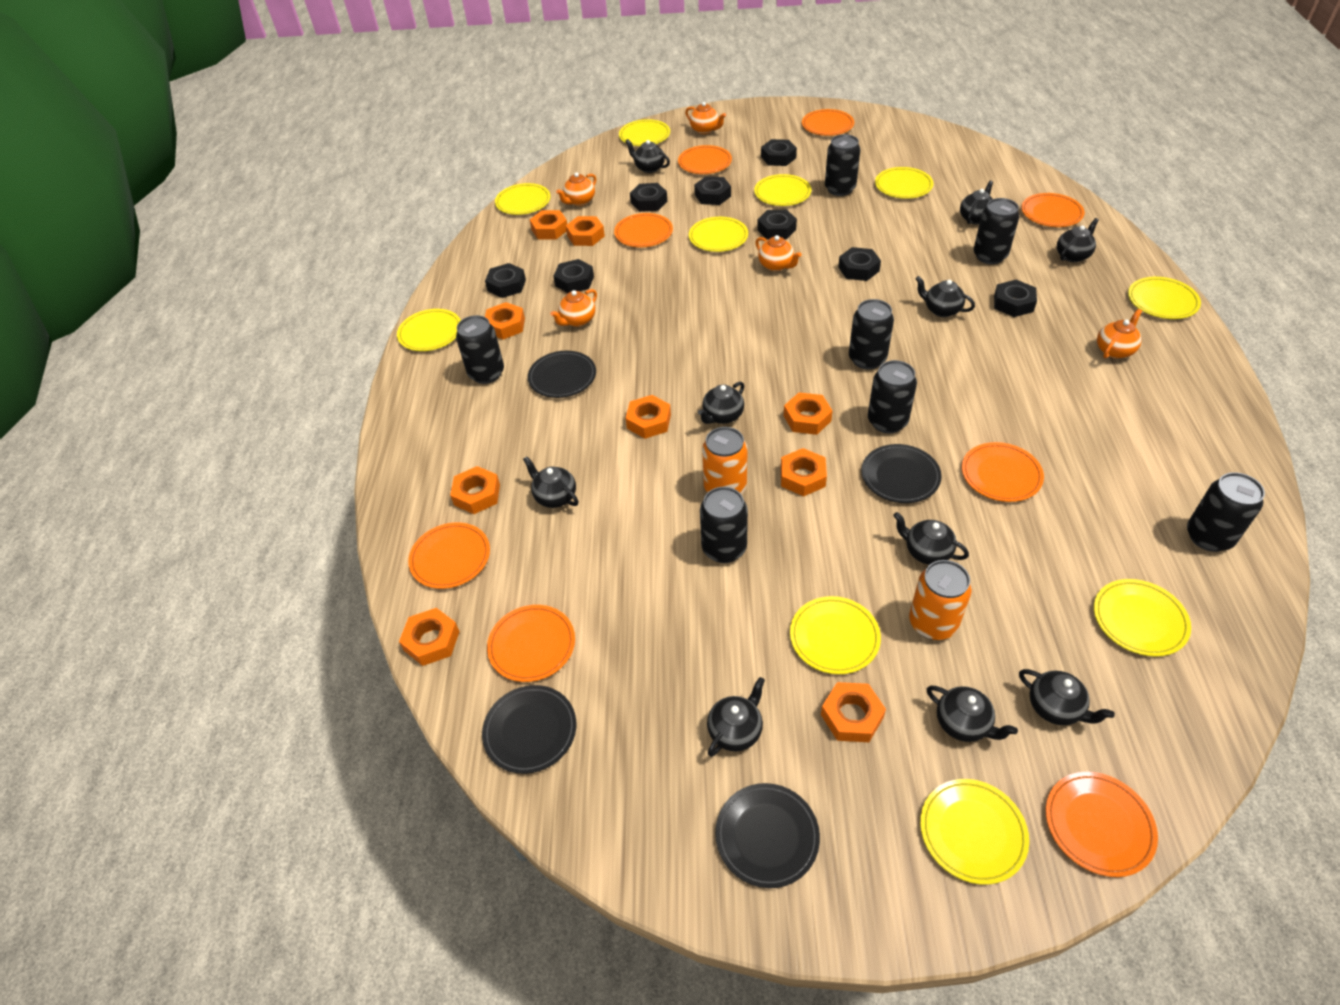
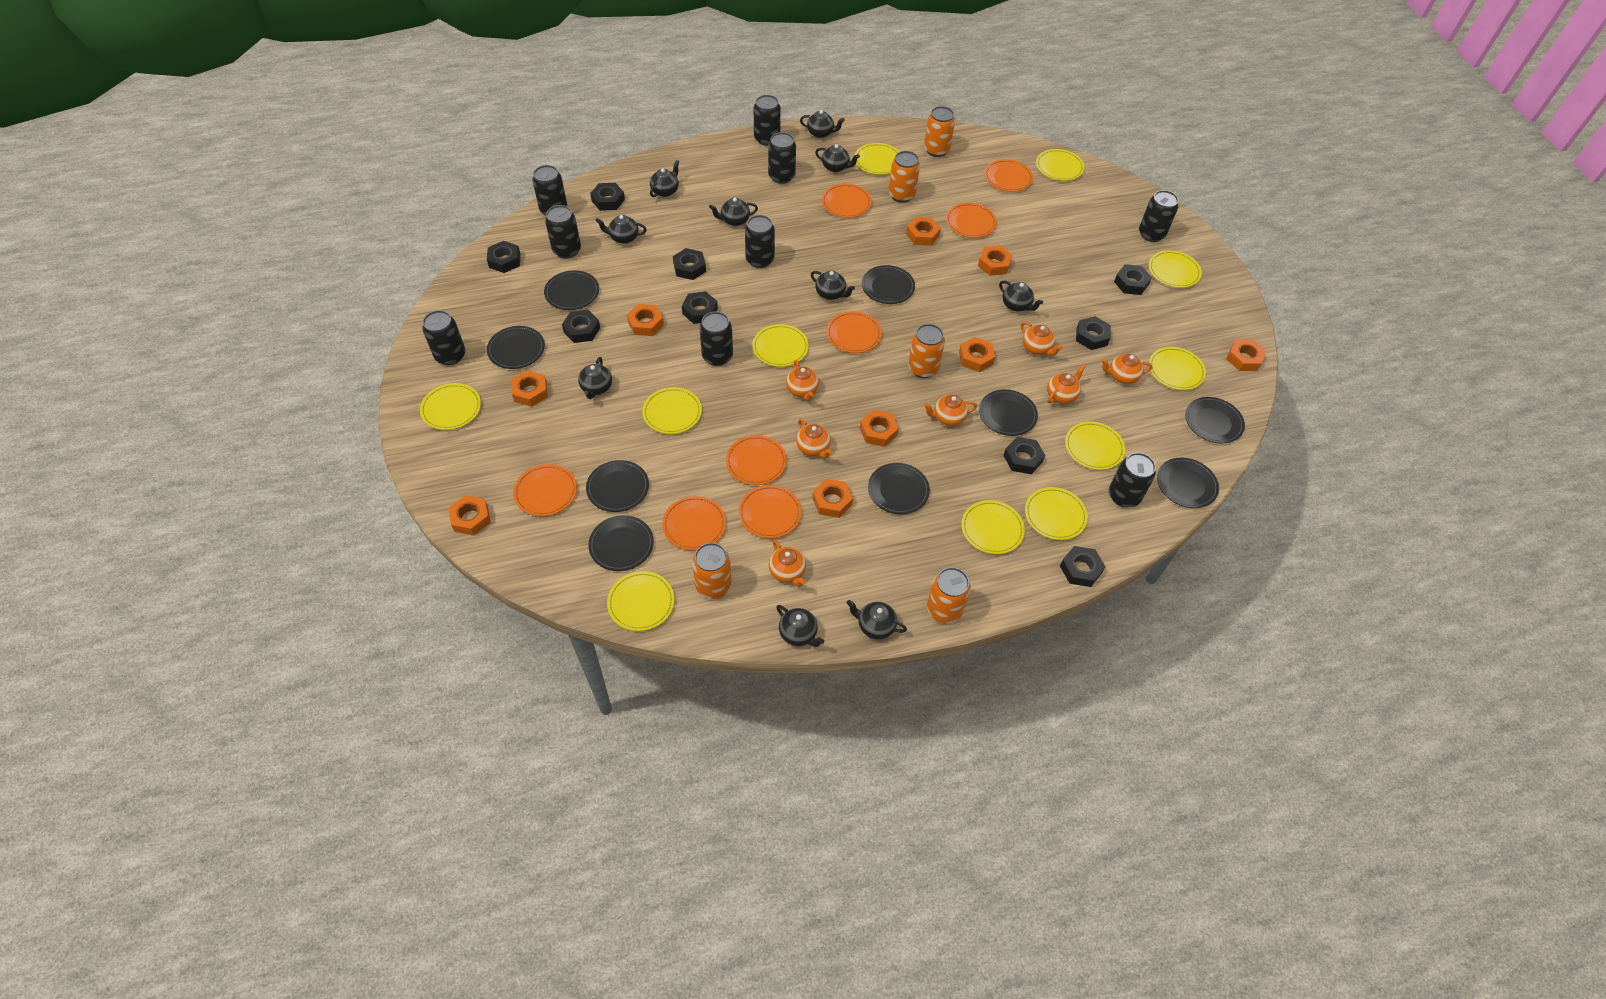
black can: 7 -> 9
black nut: 8 -> 9
black plate: 4 -> 9
orange can: 2 -> 5
orange teapot: 5 -> 7
yellow plate: 10 -> 11

